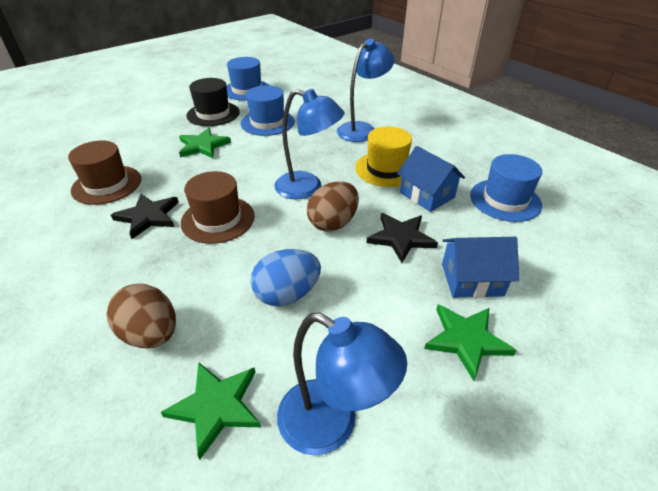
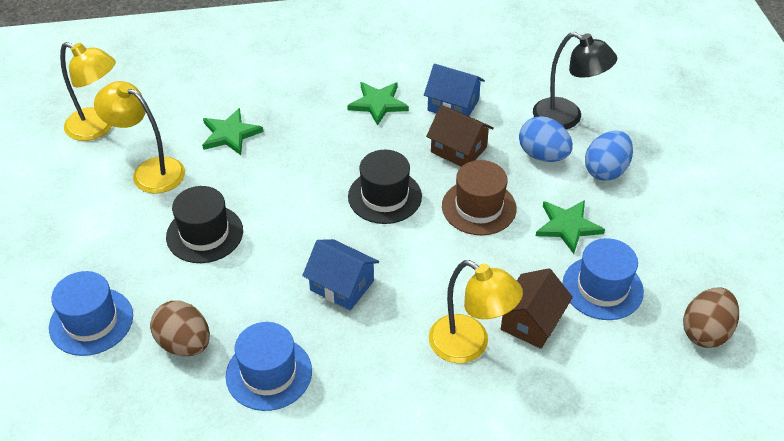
black hat: 1 -> 2
black lamp: 0 -> 1
black star: 2 -> 0
blue egg: 1 -> 2
blue lamp: 3 -> 0
brown hat: 2 -> 1
brown house: 0 -> 2
yellow hat: 1 -> 0
yellow lamp: 0 -> 3

